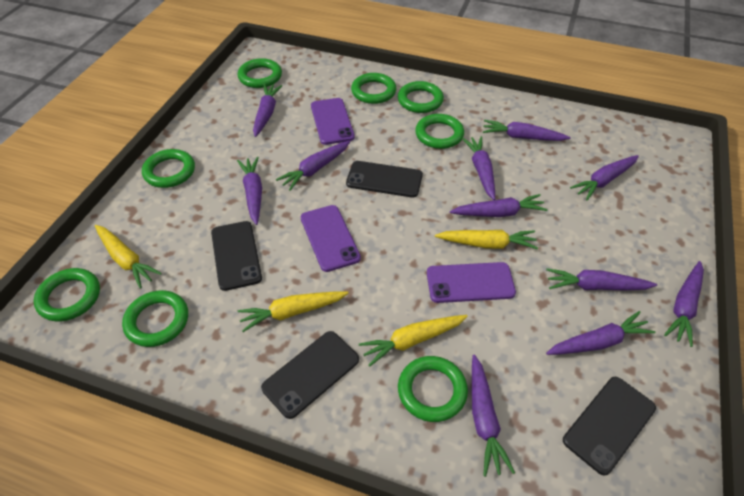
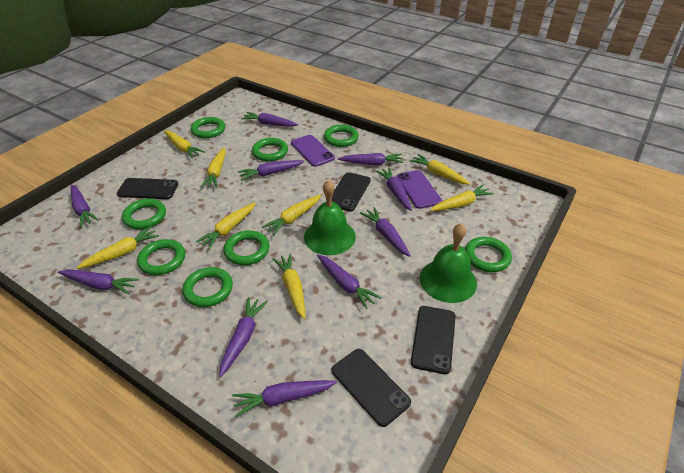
green bell: 0 -> 2
purple carrot: 11 -> 10
purple phone: 3 -> 2
yellow carrot: 4 -> 8

